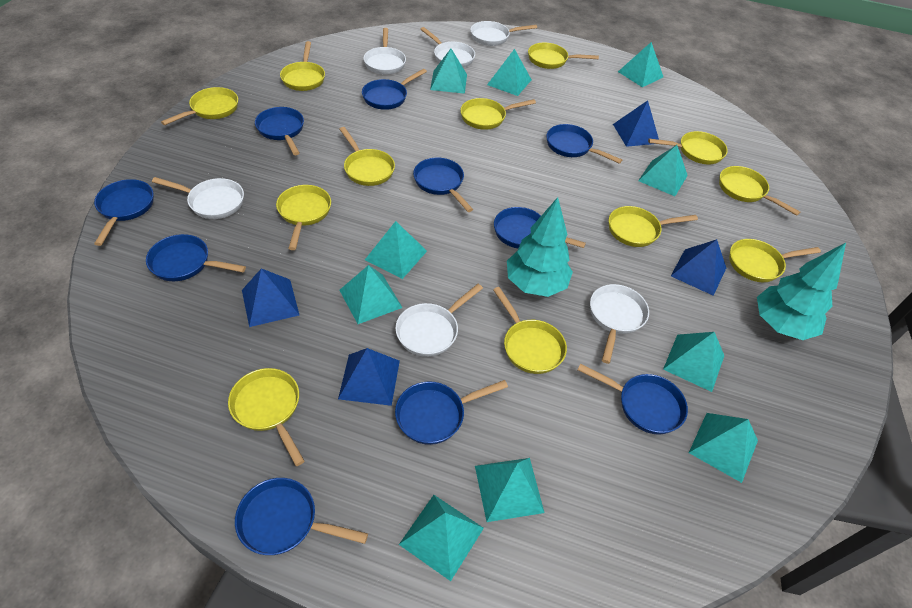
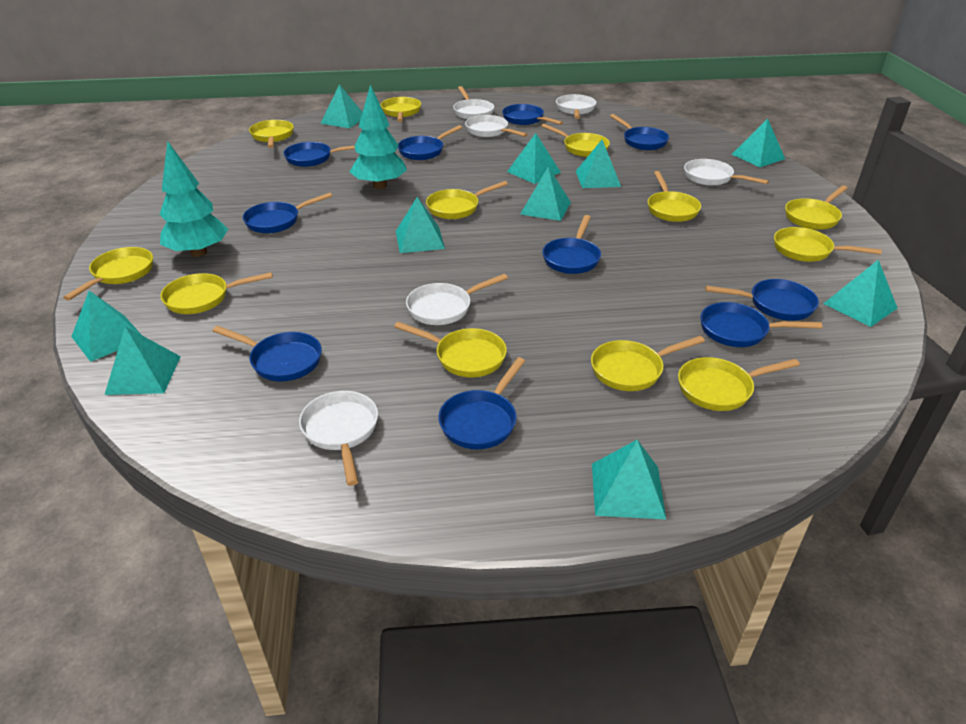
blue pyramid: 4 -> 0

